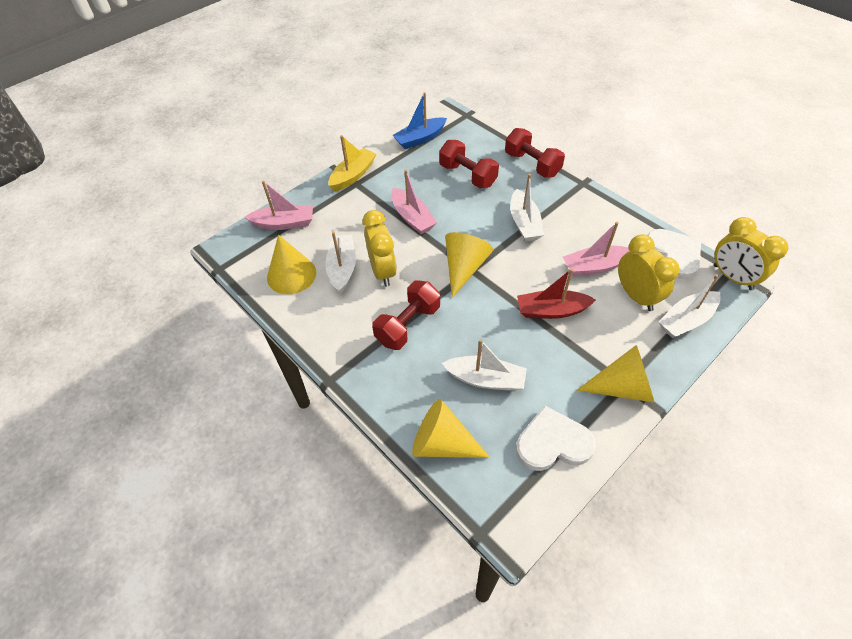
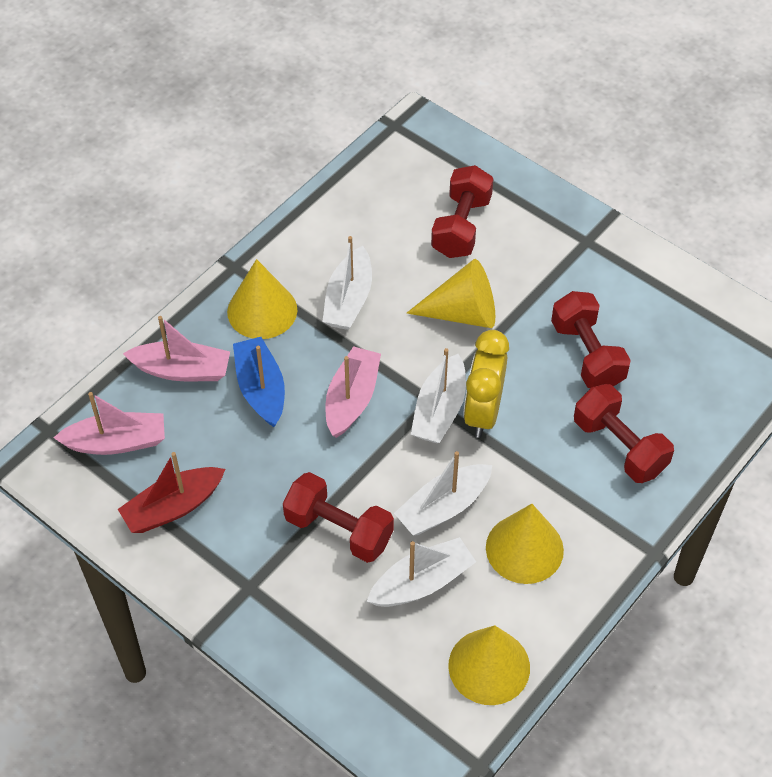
red dumbbell: 3 -> 4
white heart: 2 -> 0
yellow boat: 1 -> 0
yellow clock: 3 -> 1

